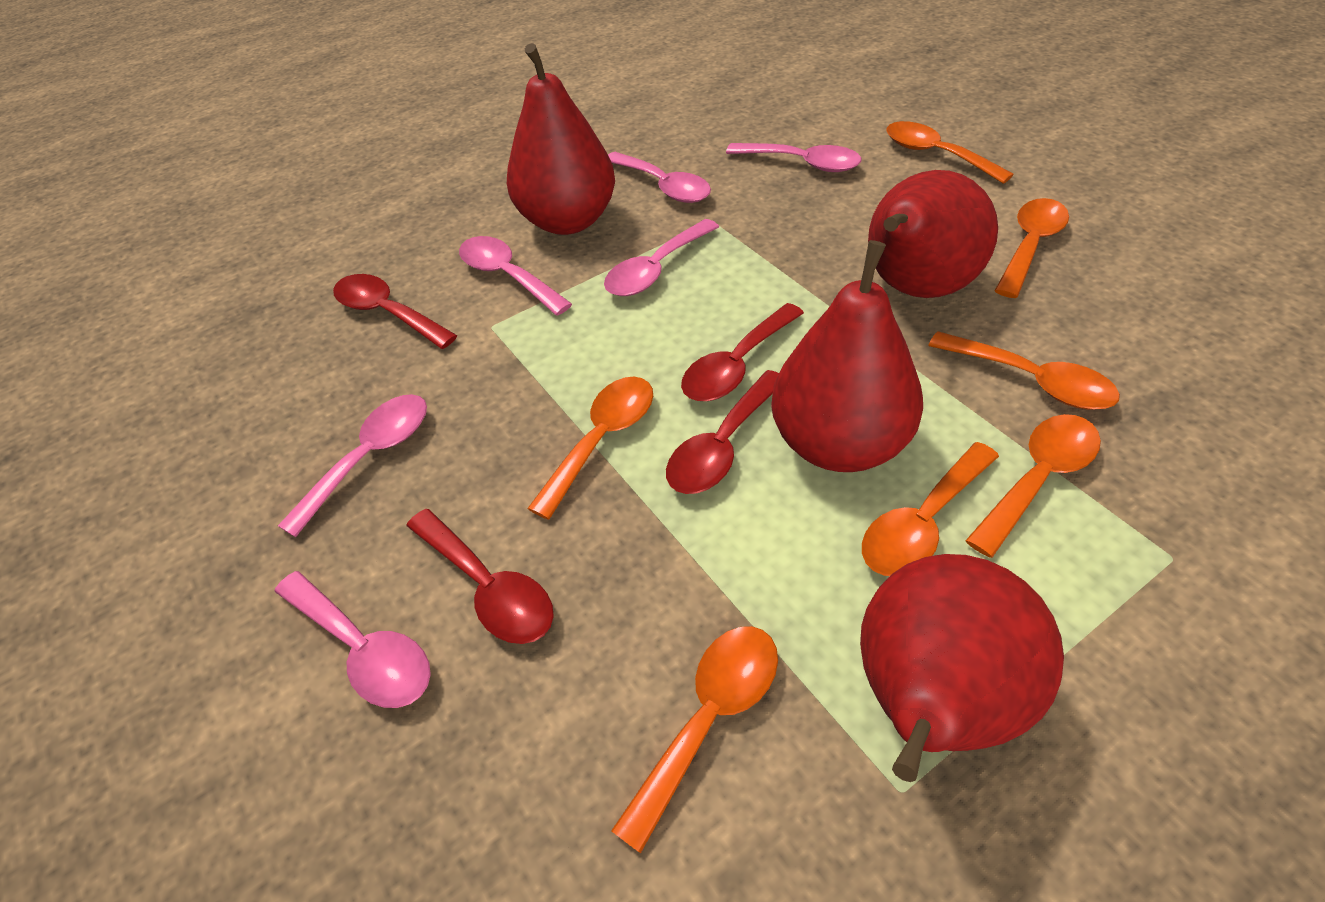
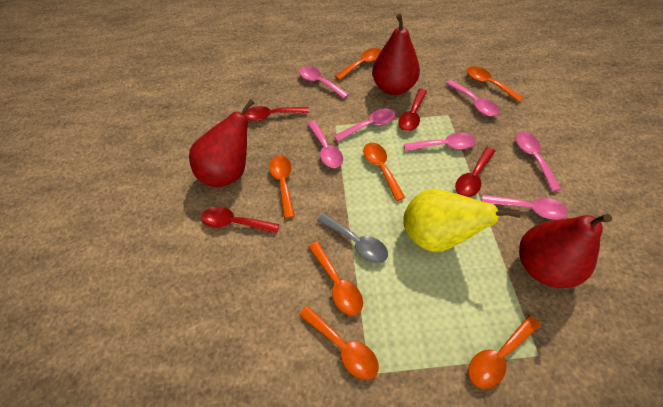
grey spoon: 0 -> 1
pink spoon: 6 -> 7
red pear: 4 -> 3
yellow pear: 0 -> 1

